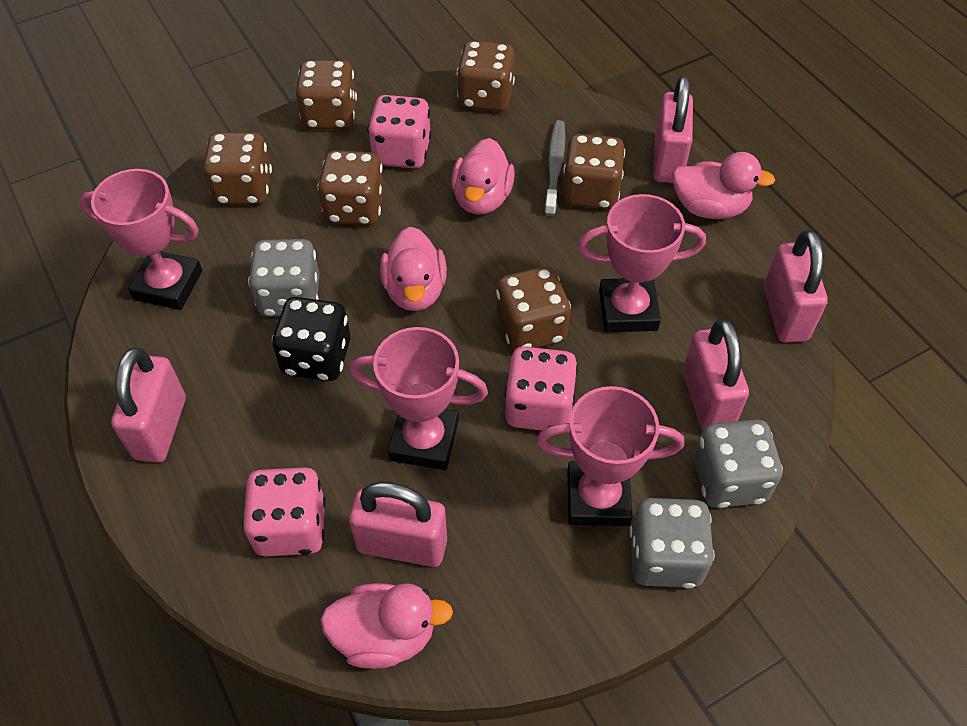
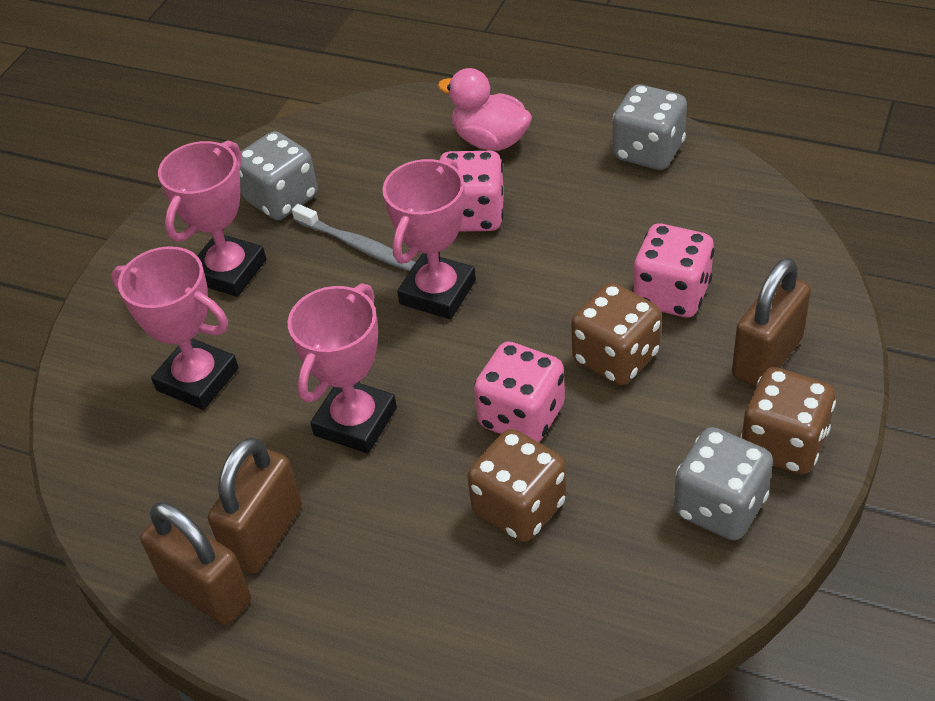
black dice: 1 -> 0
brown dice: 6 -> 3
brown padlock: 0 -> 3
pink duck: 4 -> 1
pink padlock: 5 -> 0

